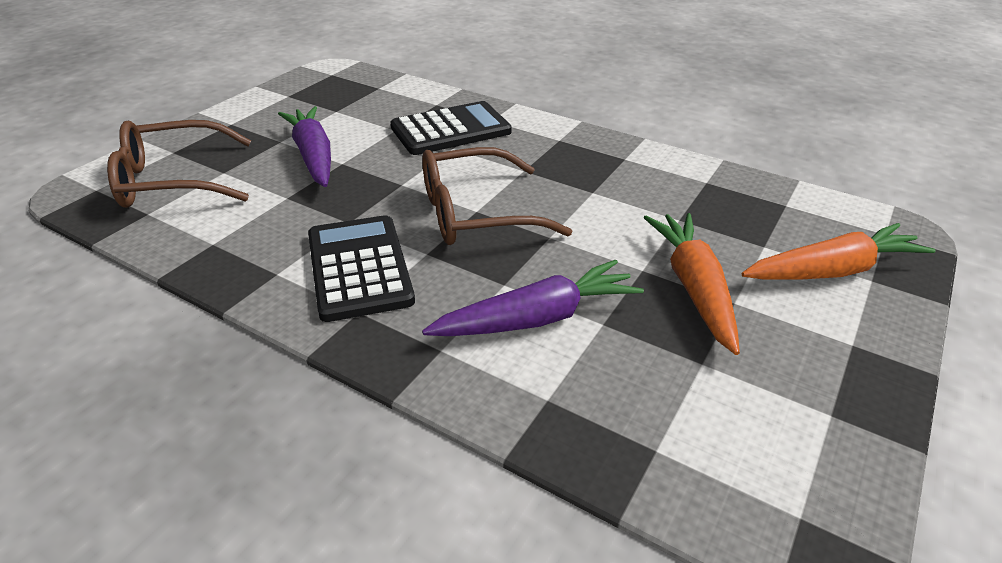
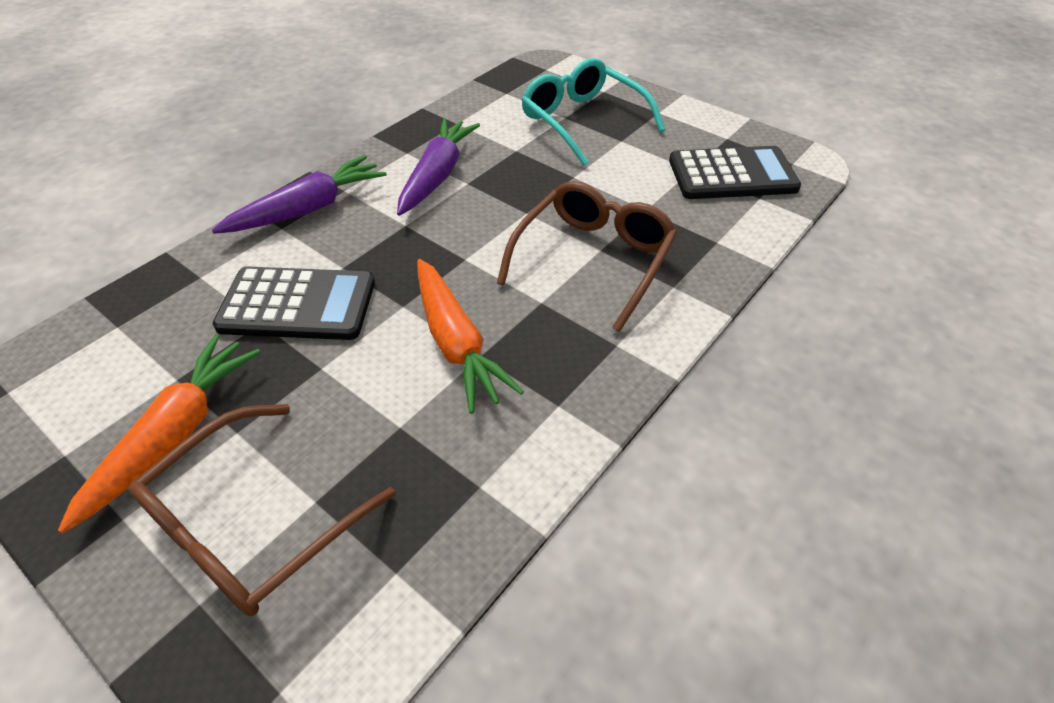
turquoise glasses: 0 -> 1

